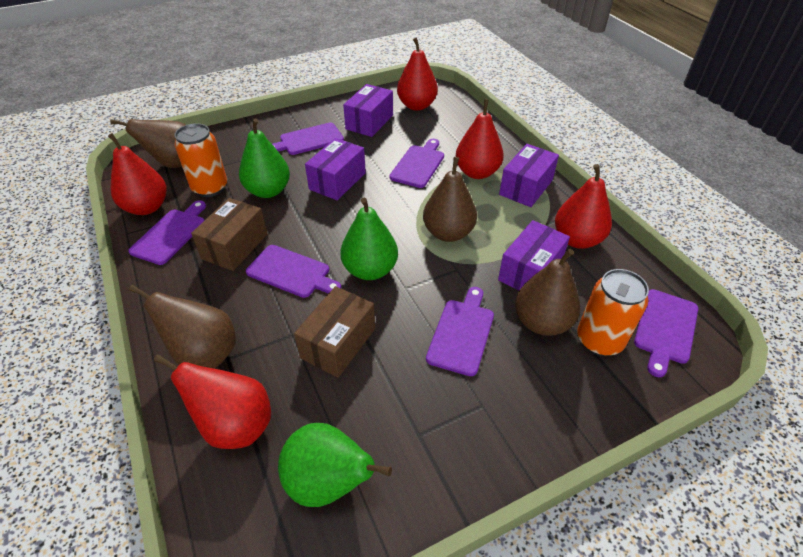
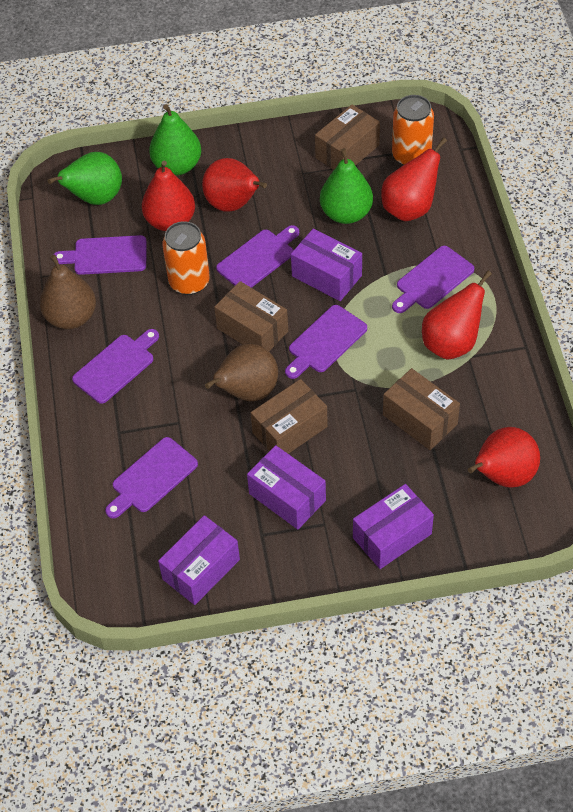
brown box: 2 -> 4
brown pear: 4 -> 2

